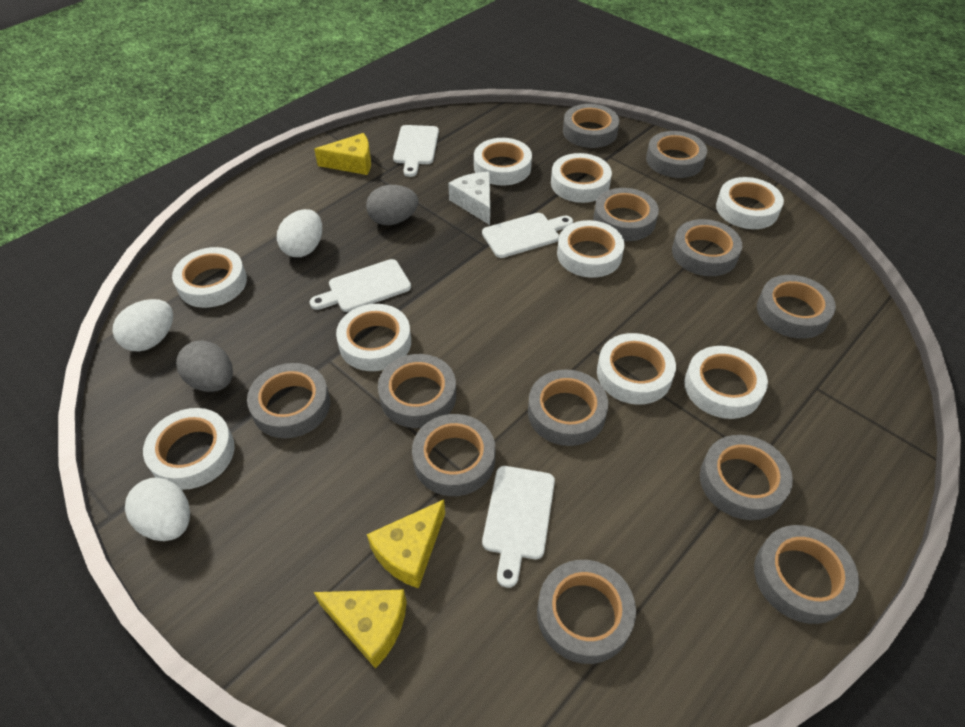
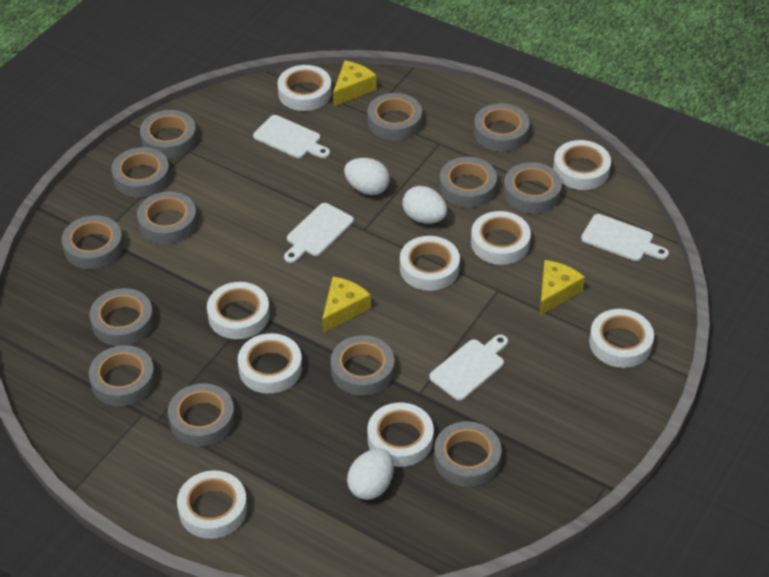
grey egg: 2 -> 0
grey tape: 12 -> 13
white cheese: 1 -> 0

